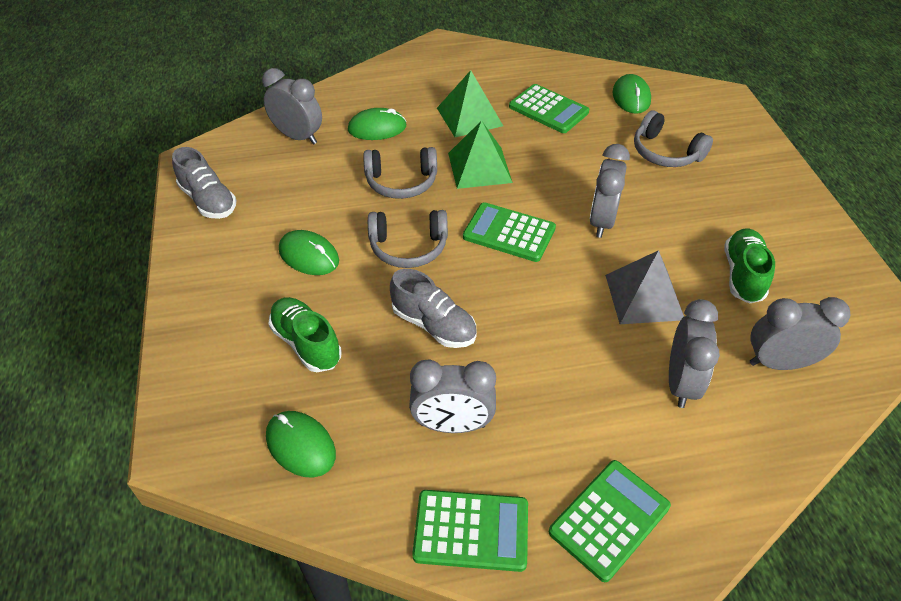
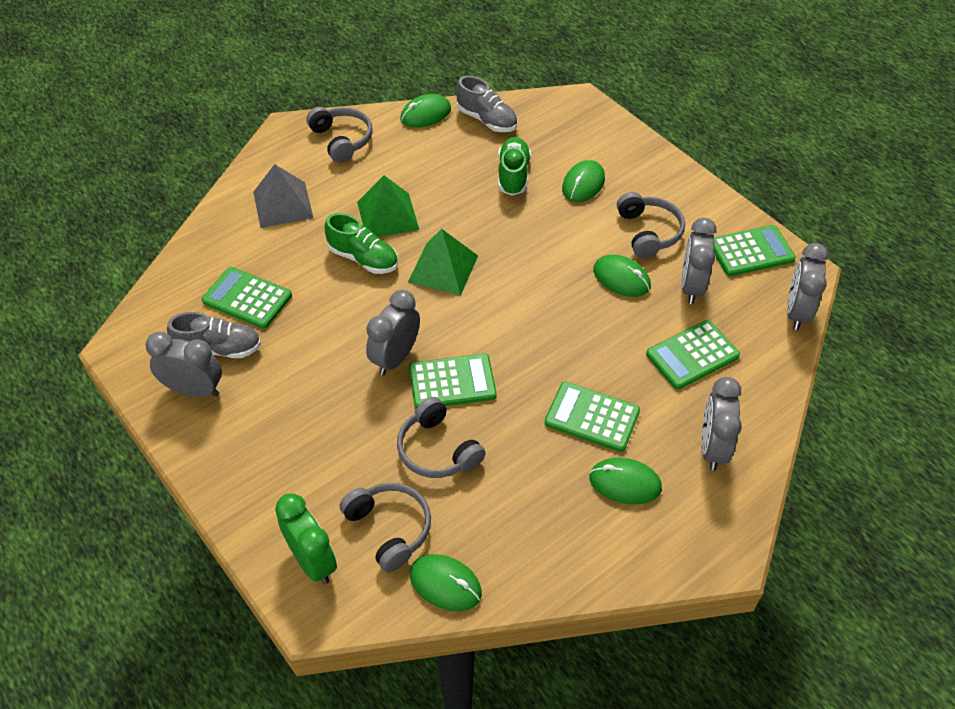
green calculator: 4 -> 5
green clock: 0 -> 1
green mouse: 4 -> 5
grey headphones: 3 -> 4

